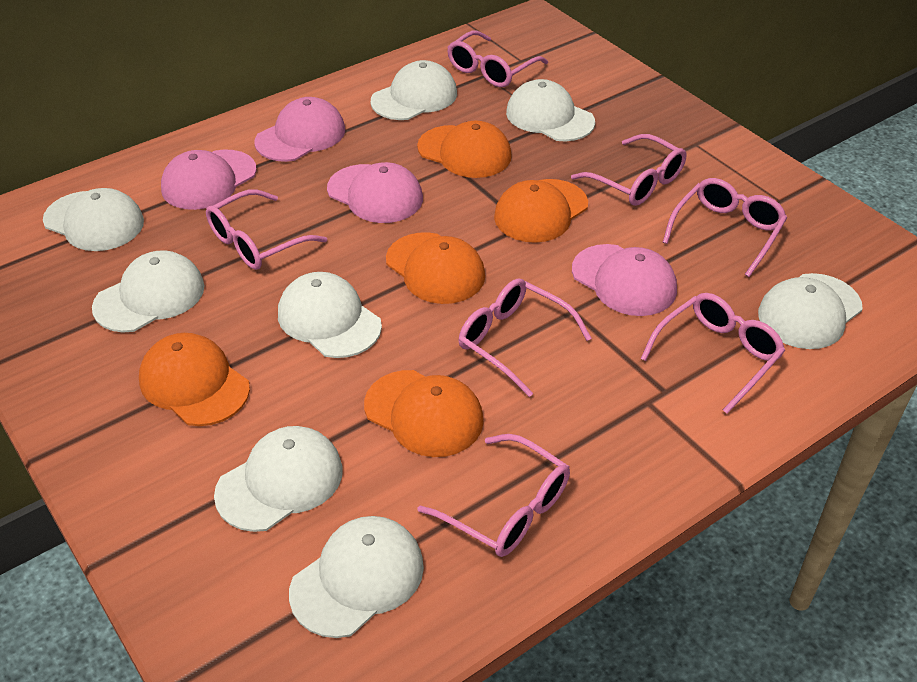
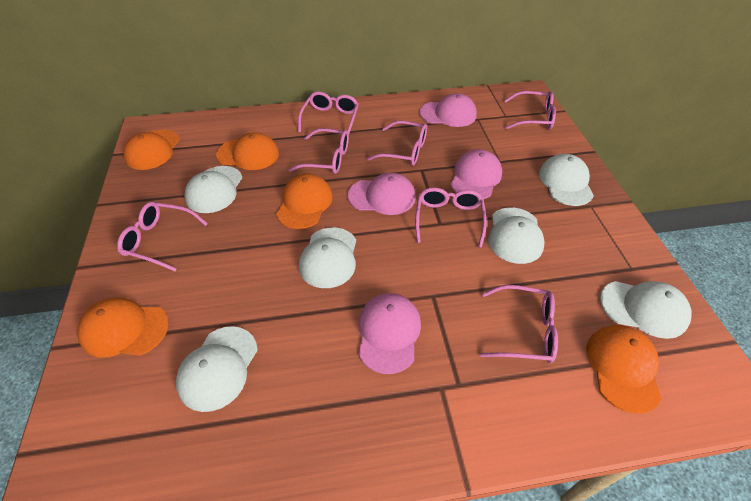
white cap: 8 -> 6

